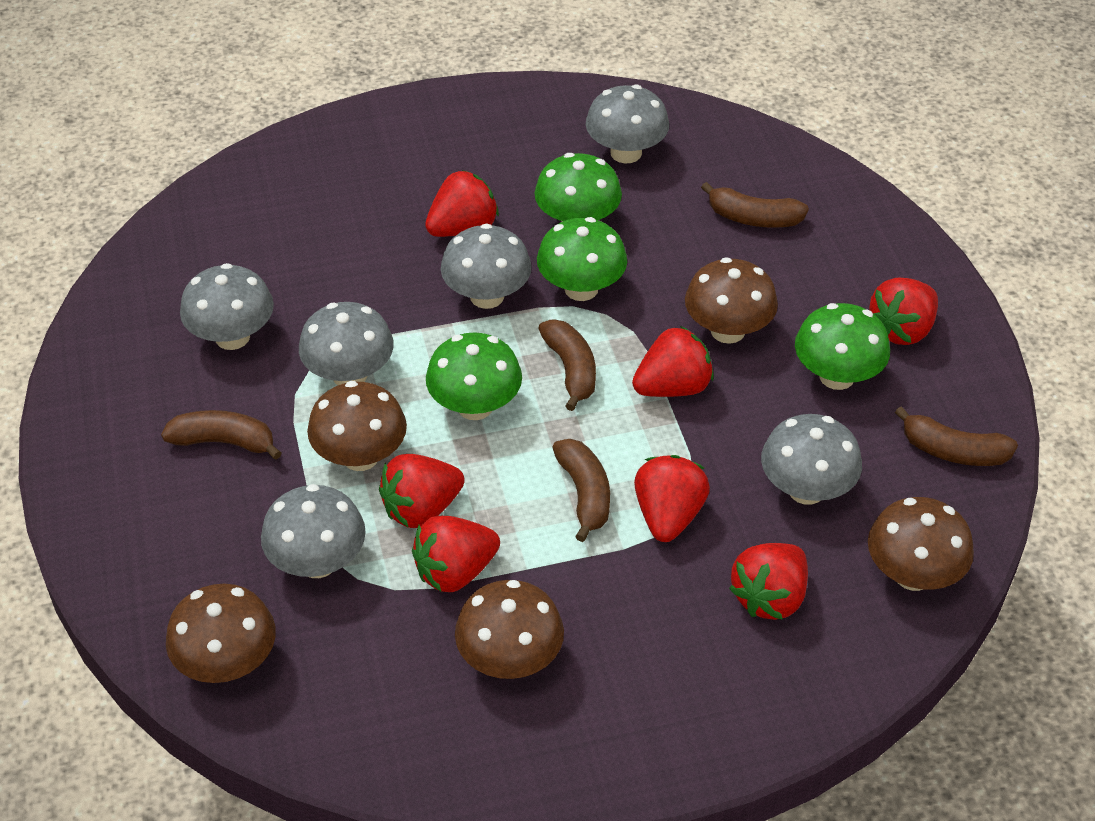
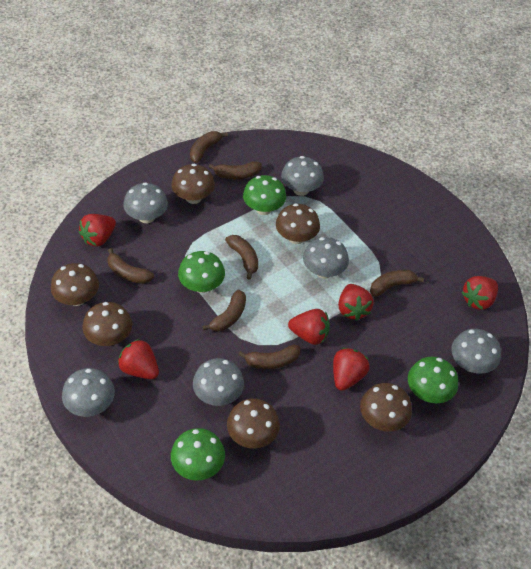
brown banana: 5 -> 7
brown mushroom: 5 -> 6
red strawberry: 7 -> 6

